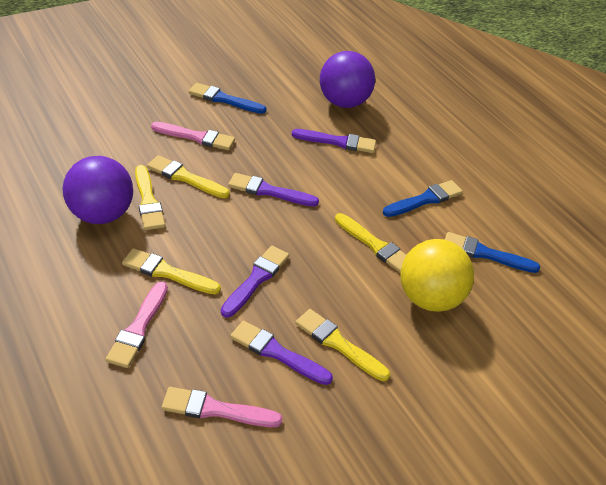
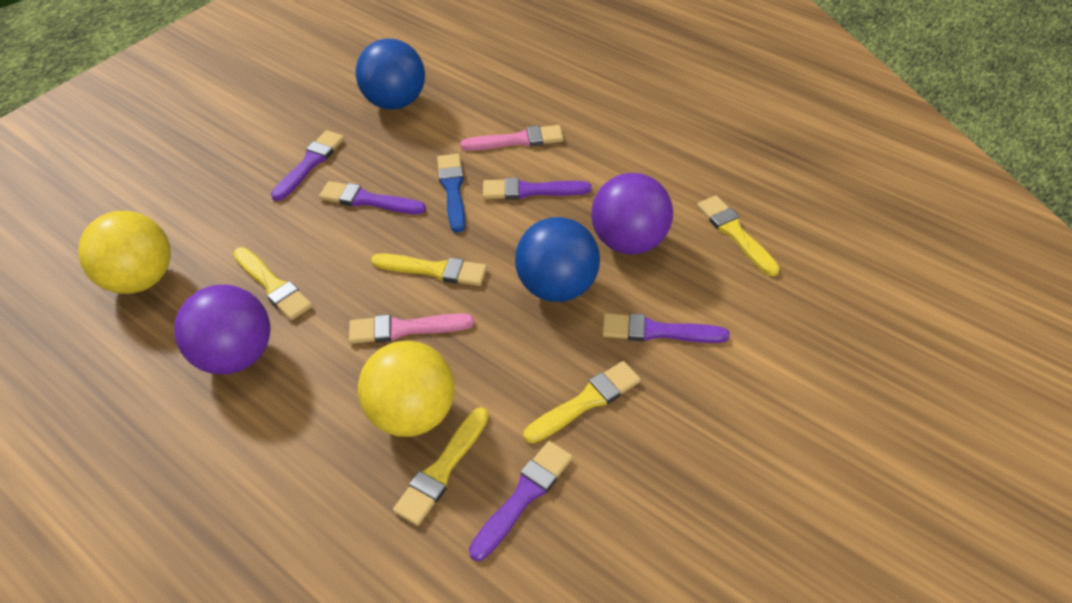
blue ball: 0 -> 2
blue brush: 3 -> 1
pink brush: 3 -> 2
purple brush: 4 -> 5
yellow ball: 1 -> 2

